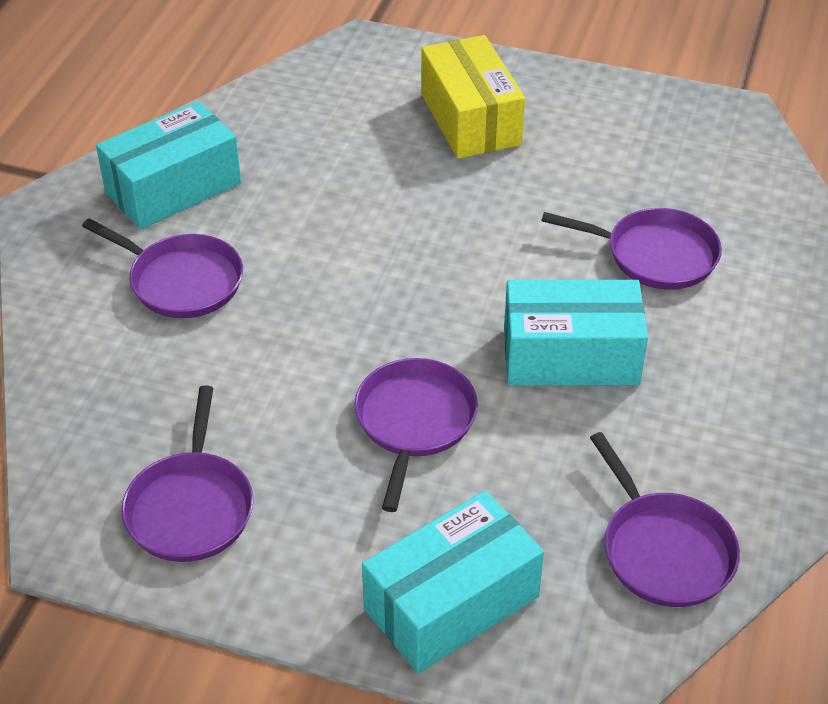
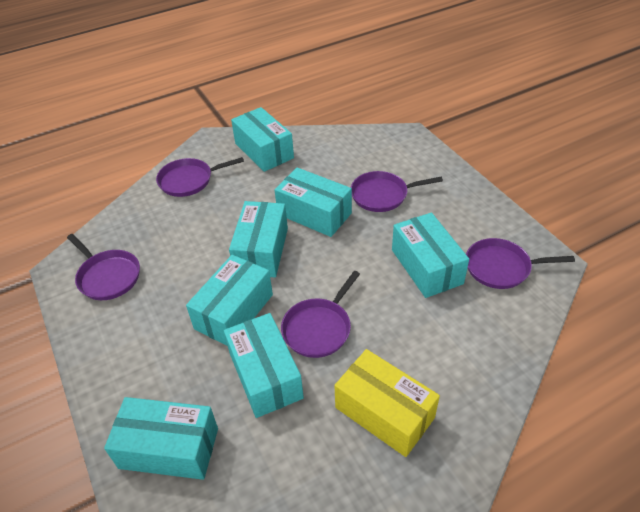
turquoise box: 3 -> 7

